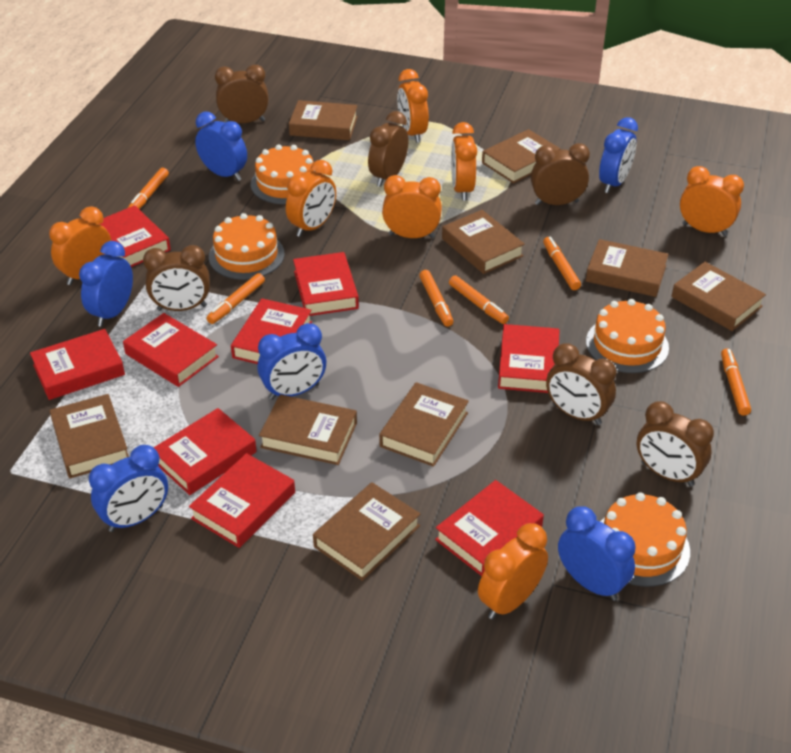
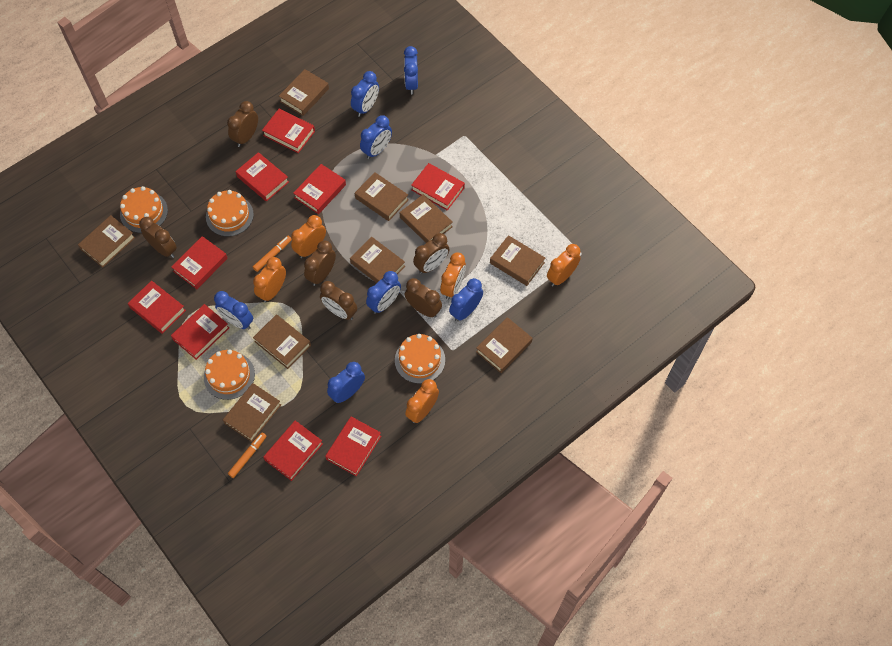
blue clock: 6 -> 7
orange clock: 7 -> 5
orange marker: 6 -> 2

